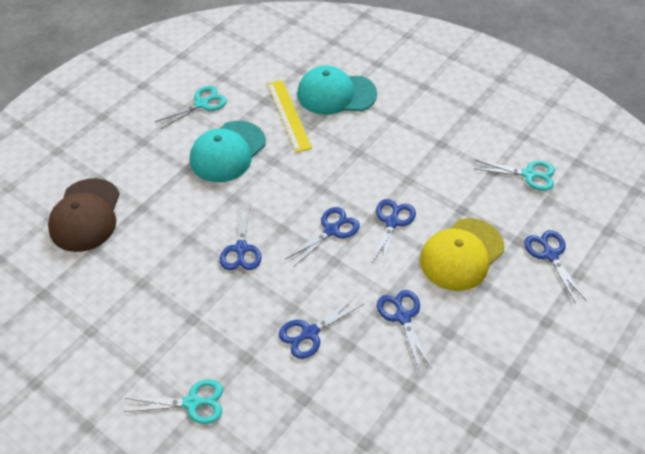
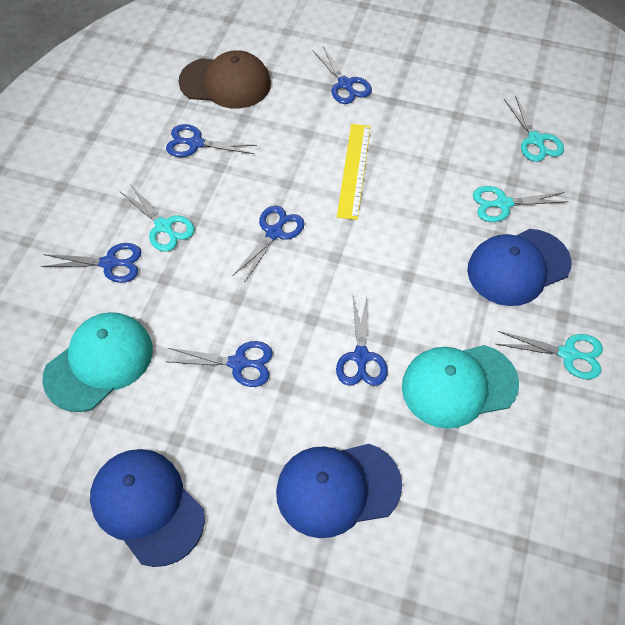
blue cap: 0 -> 3
turquoise scissors: 3 -> 4
yellow cap: 1 -> 0

